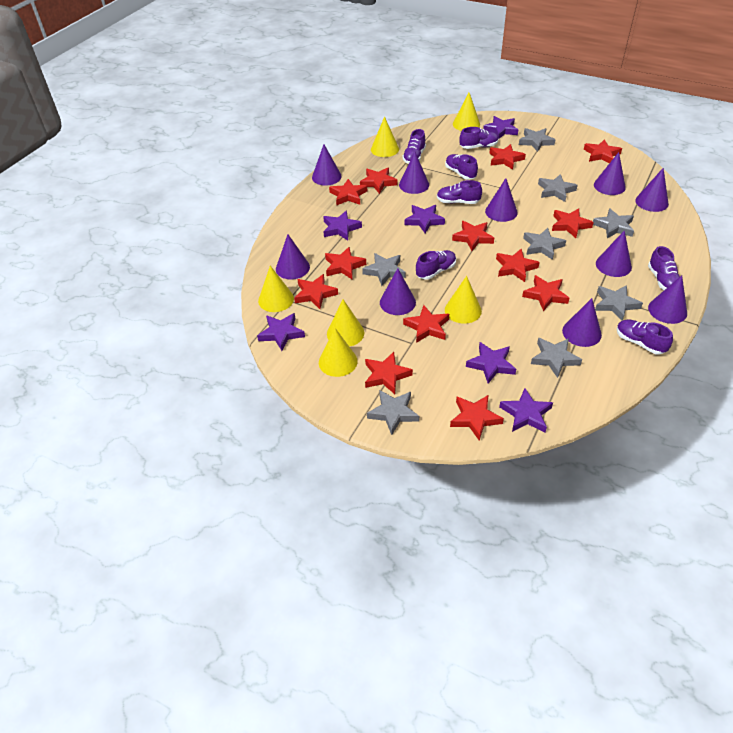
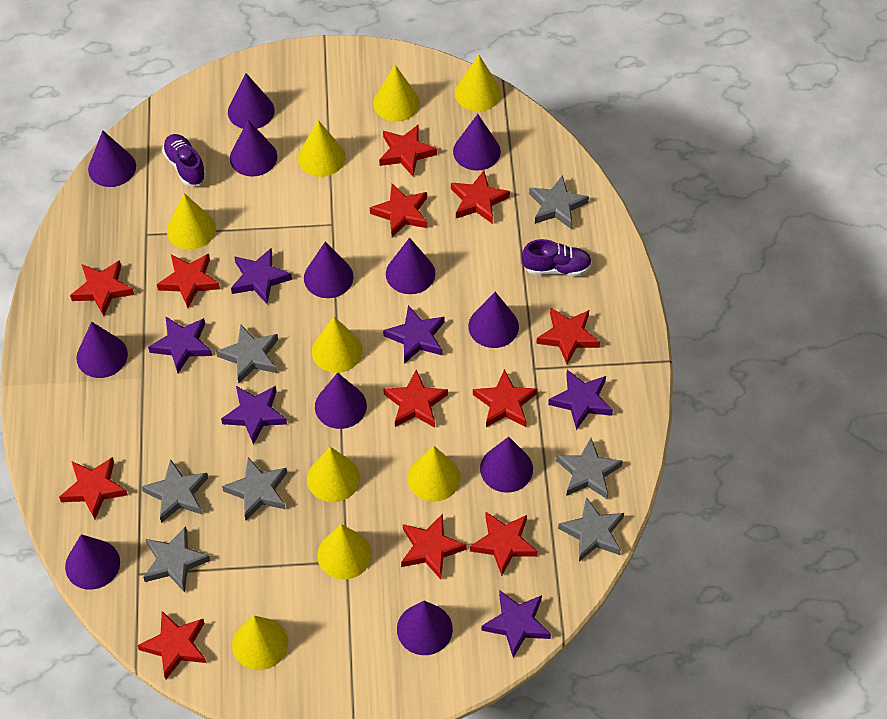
grey star: 8 -> 7
purple cone: 10 -> 12
purple shoe: 7 -> 2
red star: 13 -> 12
yellow cone: 6 -> 9

